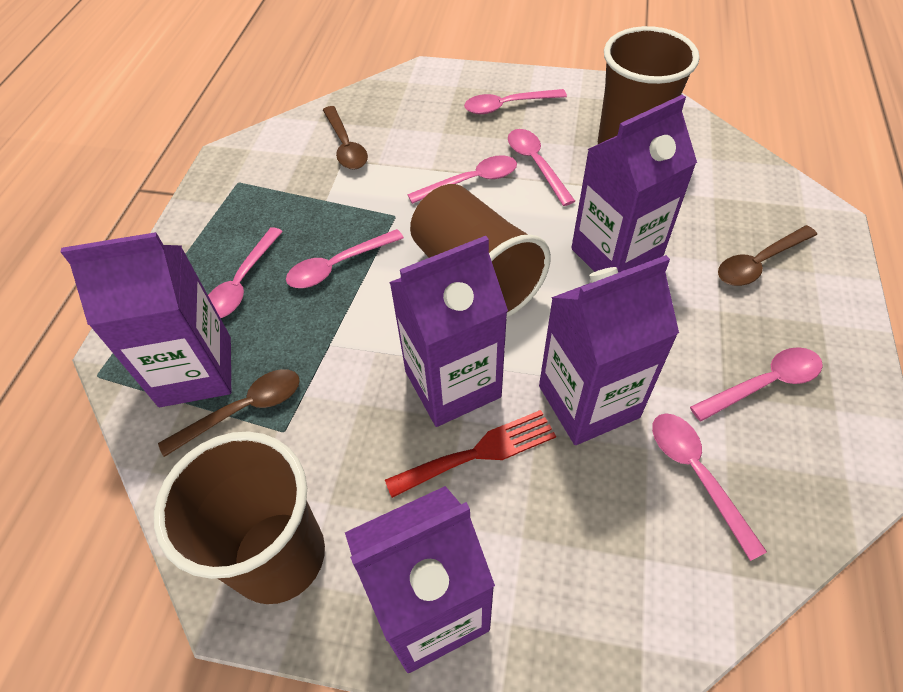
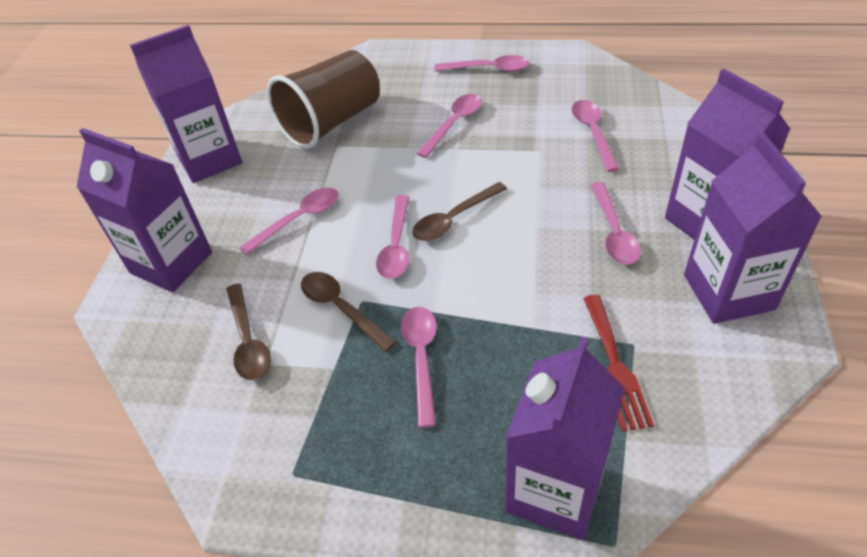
brown cup: 3 -> 1

